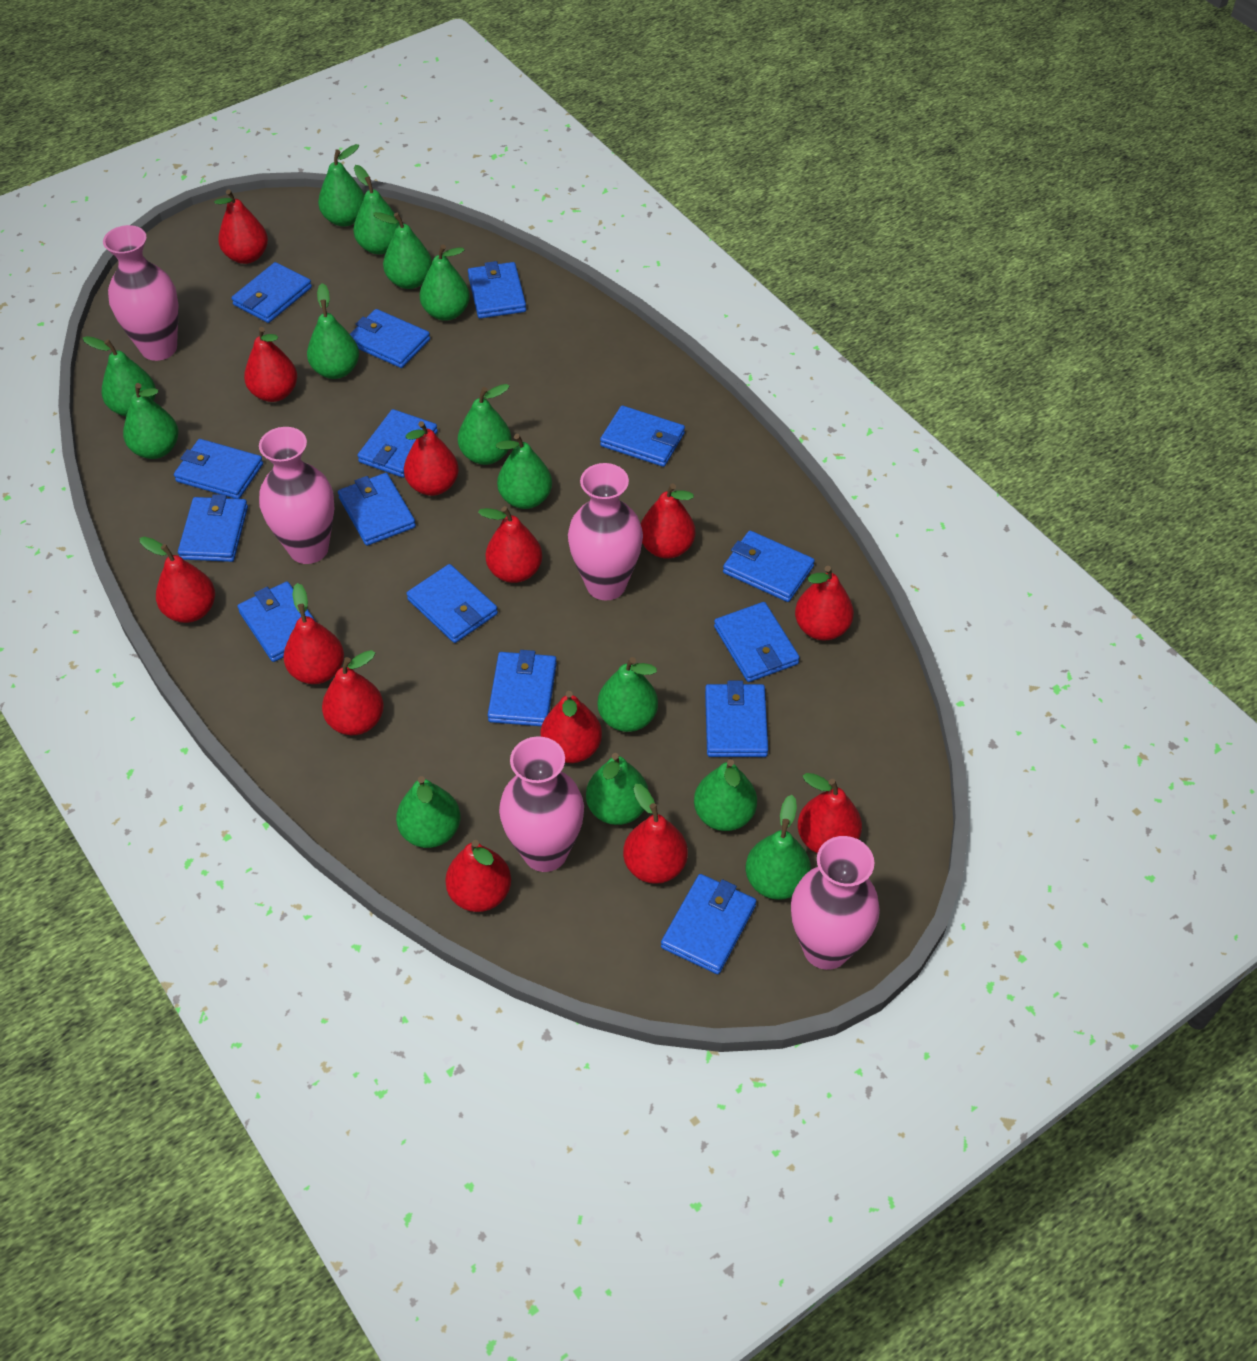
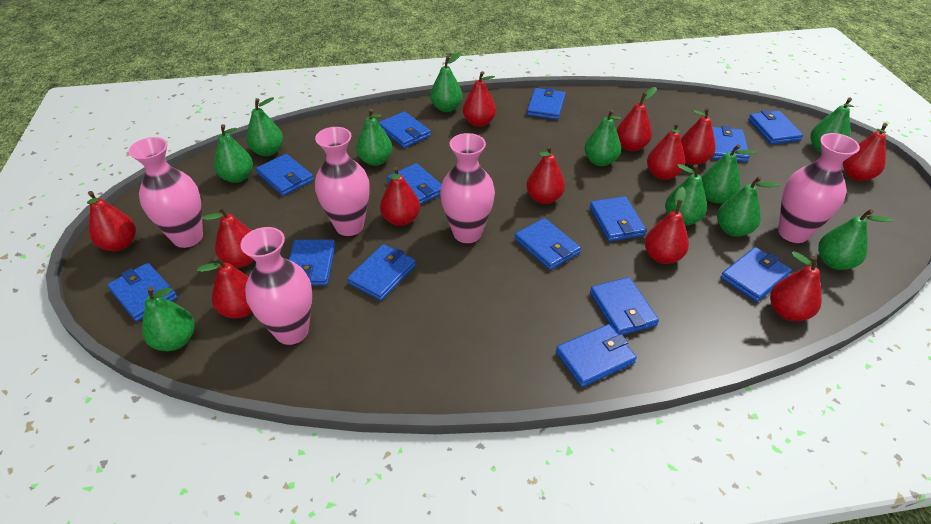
blue wallet: 15 -> 14
green pear: 14 -> 11
red pear: 13 -> 12

